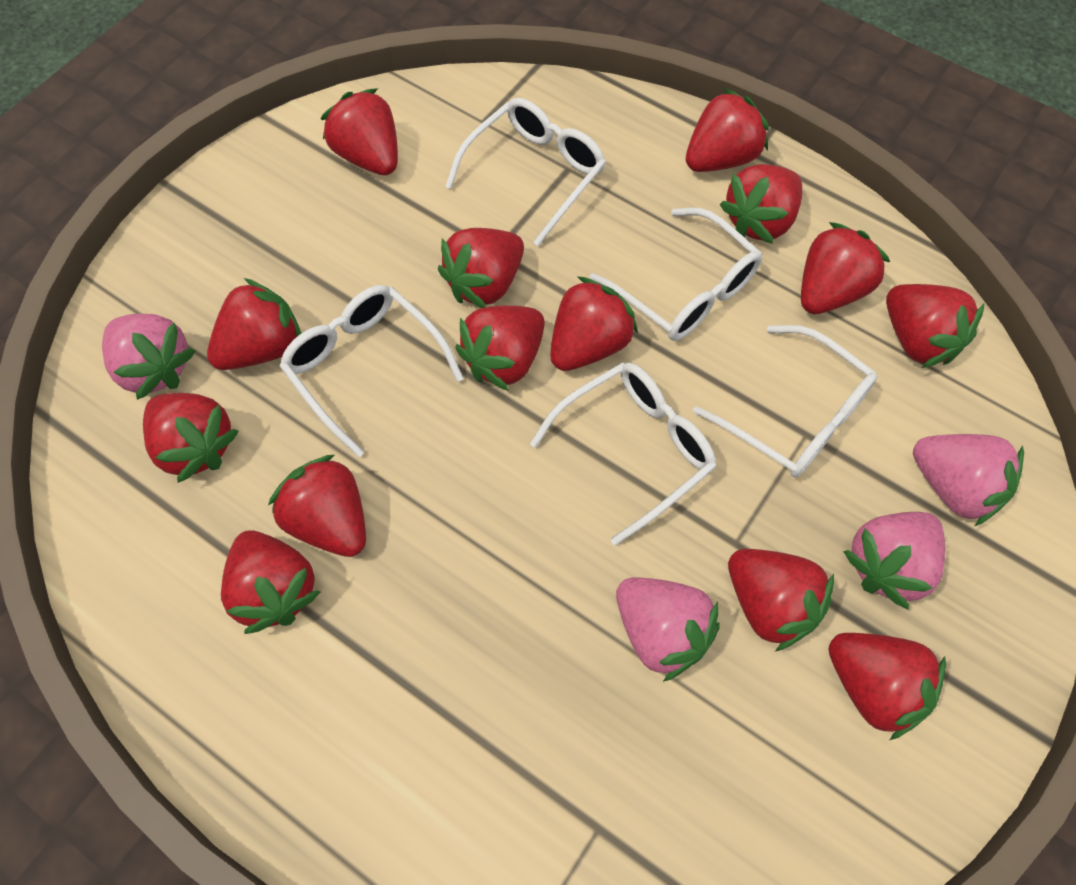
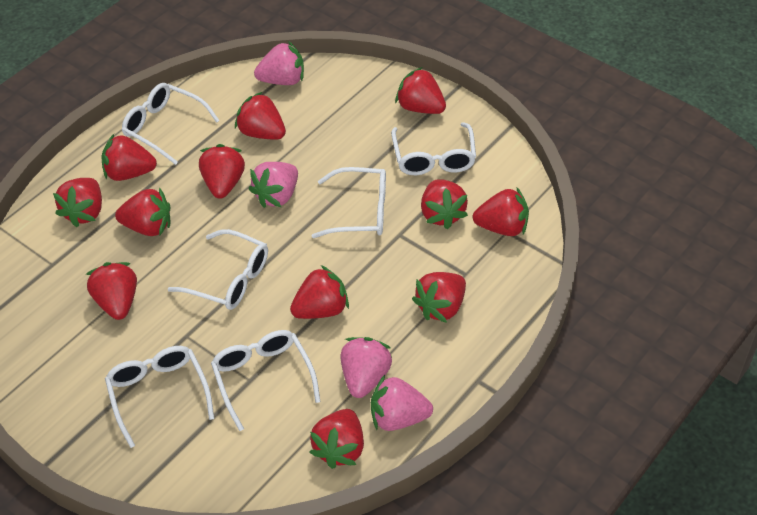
red strawberry: 14 -> 12
white glasses: 5 -> 6

